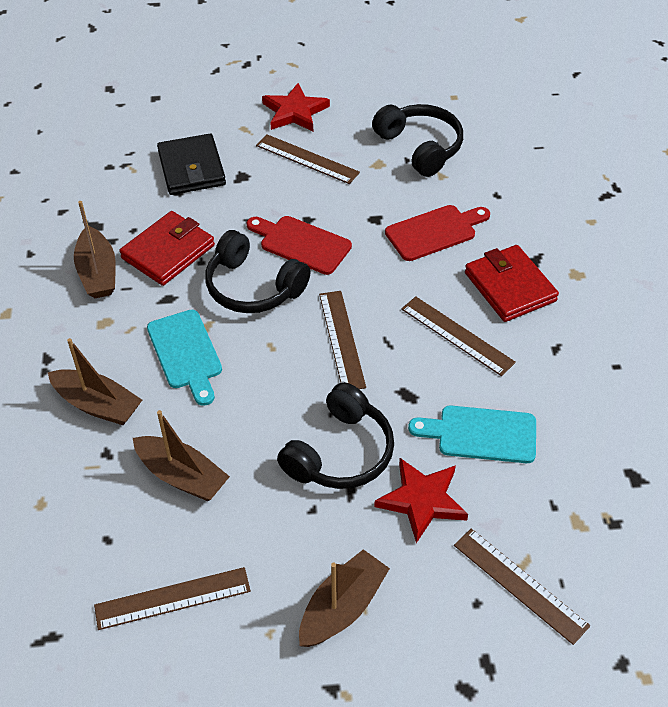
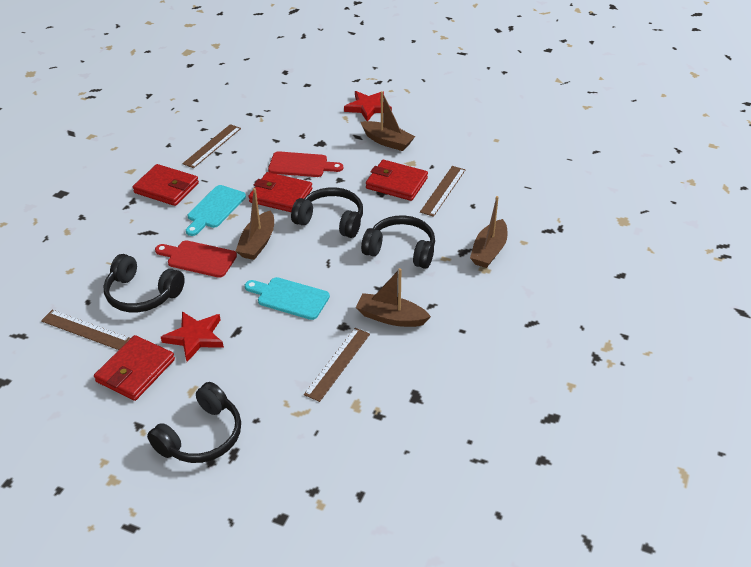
black headphones: 3 -> 4
black wallet: 1 -> 0
brown ruler: 5 -> 4
red wallet: 2 -> 4

